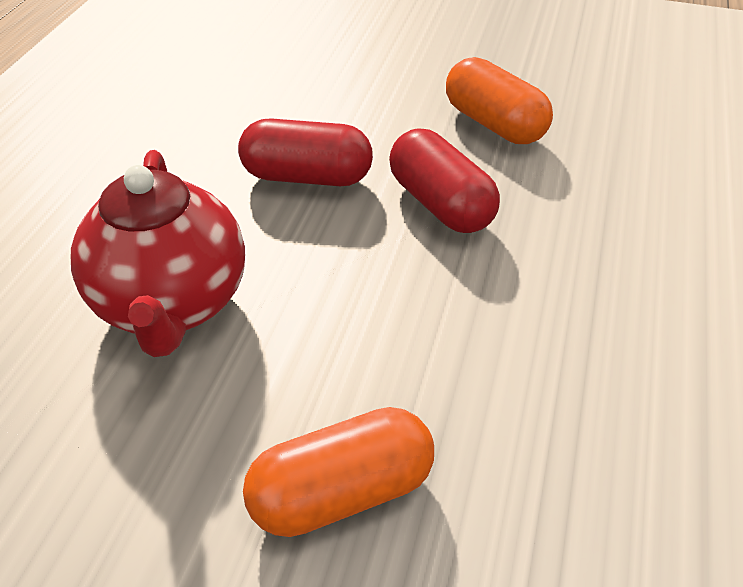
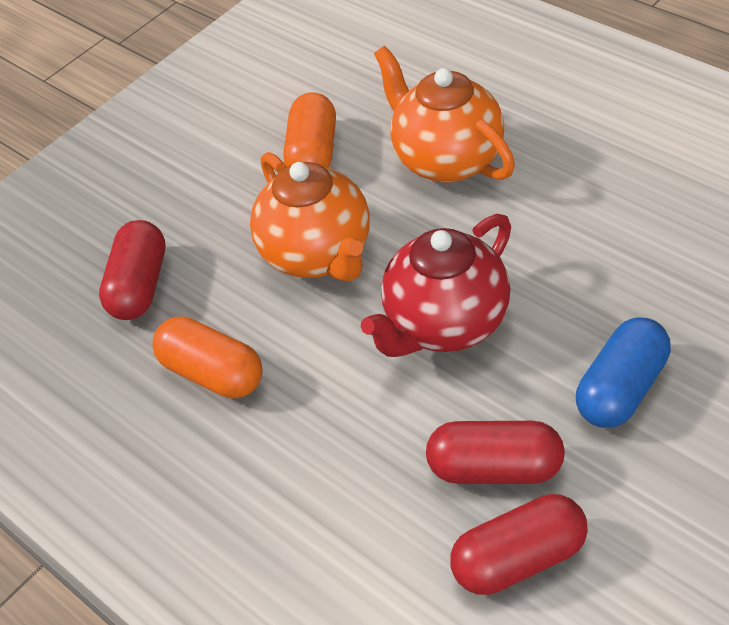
blue capsule: 0 -> 1
orange teapot: 0 -> 2
red capsule: 2 -> 3

